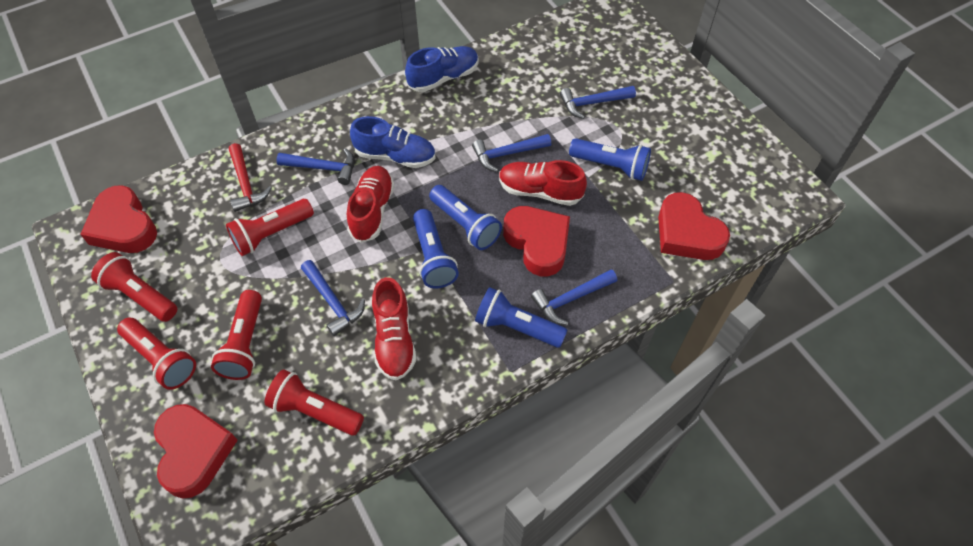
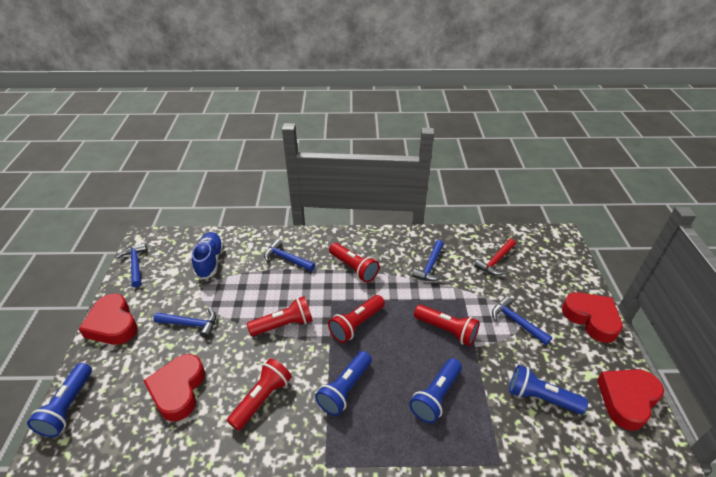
blue shoe: 2 -> 1
red shoe: 3 -> 0

